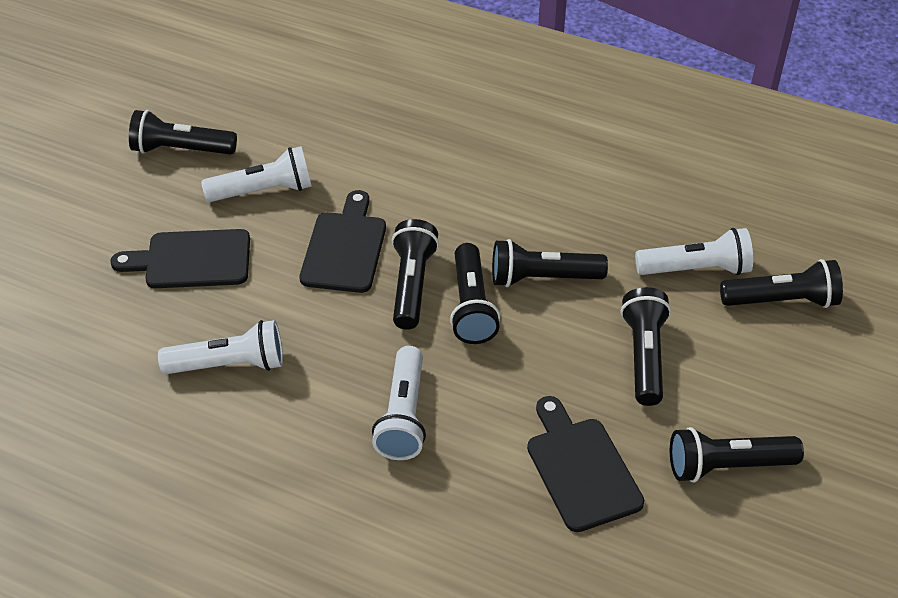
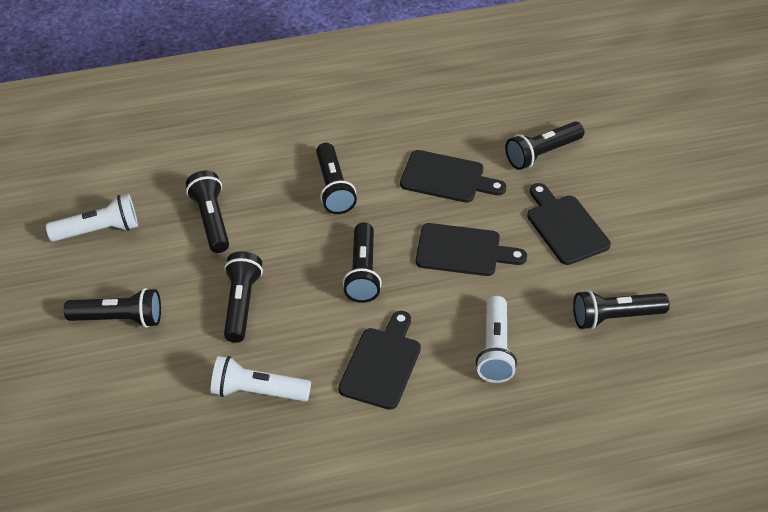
black cutting board: 3 -> 4
white flashlight: 4 -> 3

